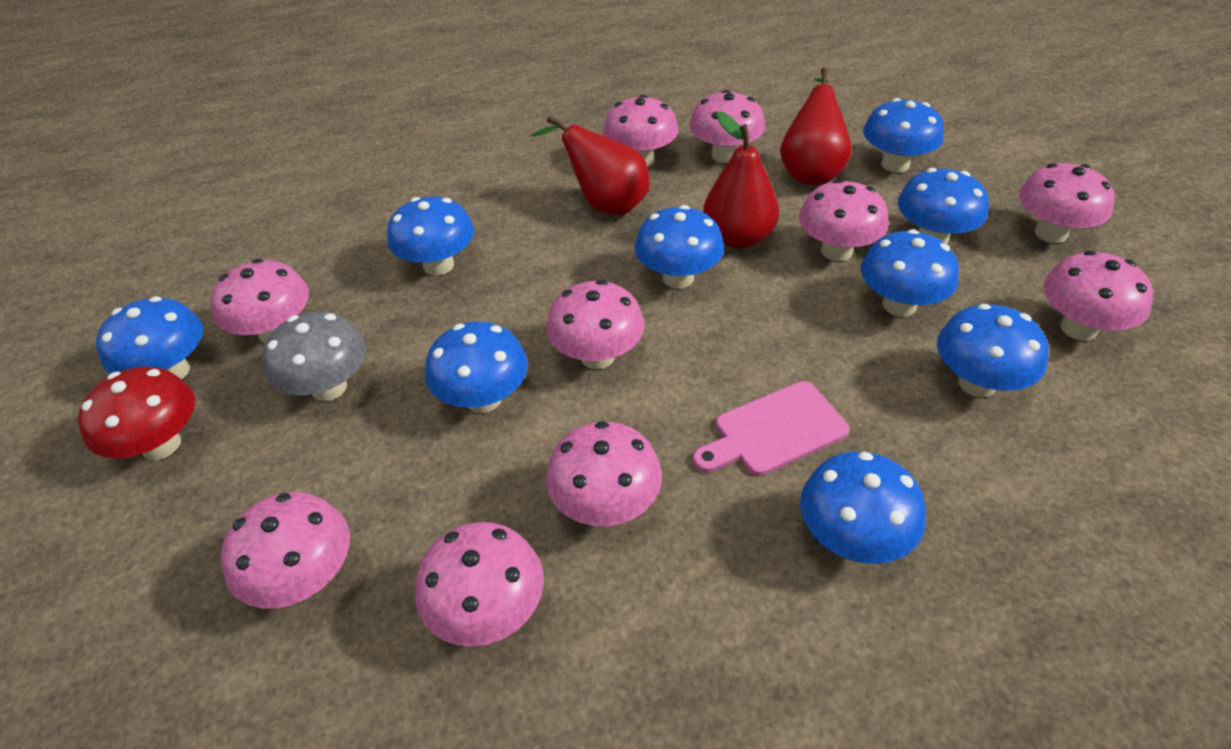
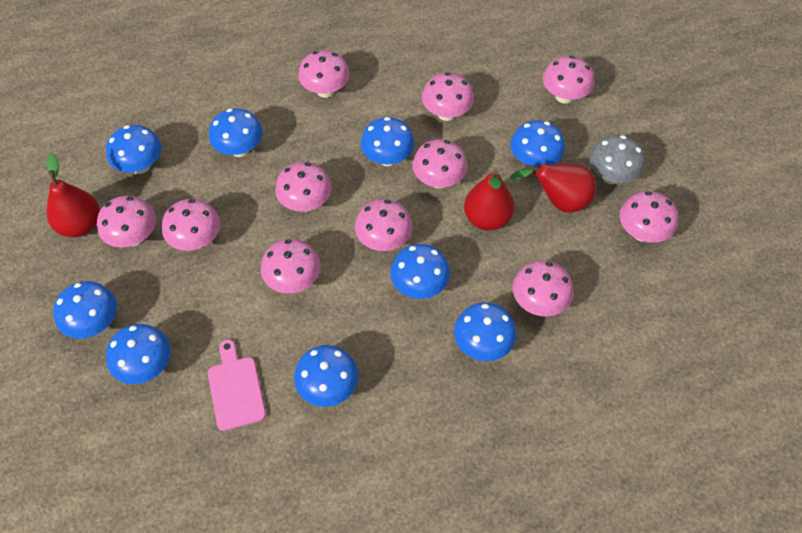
pink mushroom: 10 -> 11
red mushroom: 1 -> 0

